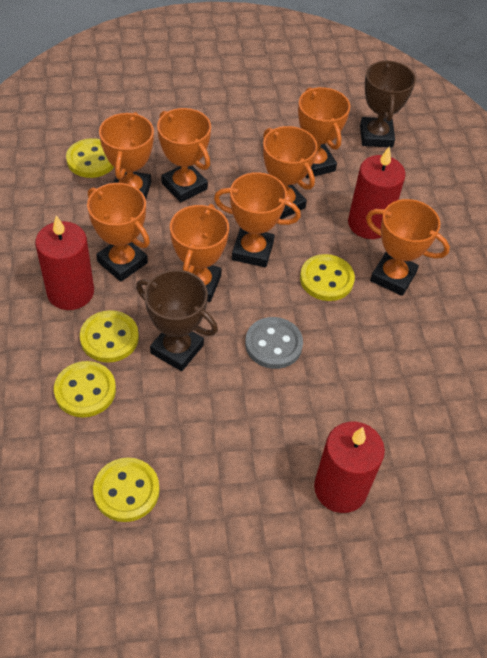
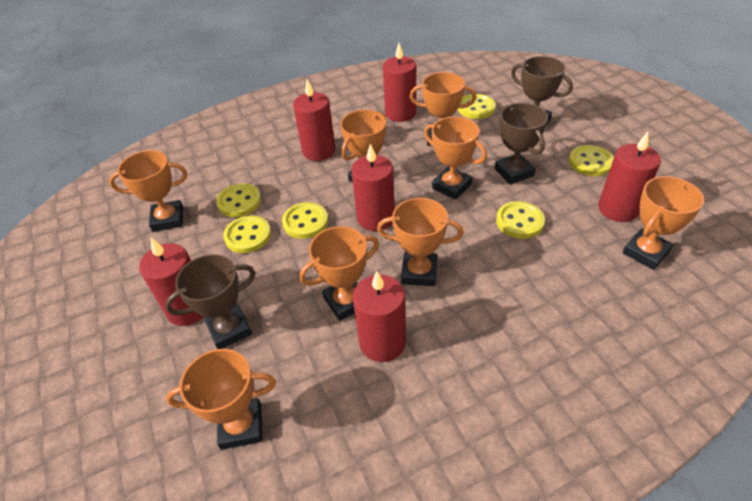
brown trophy: 2 -> 3
grey button: 1 -> 0
red candle: 3 -> 6
yellow button: 5 -> 6

